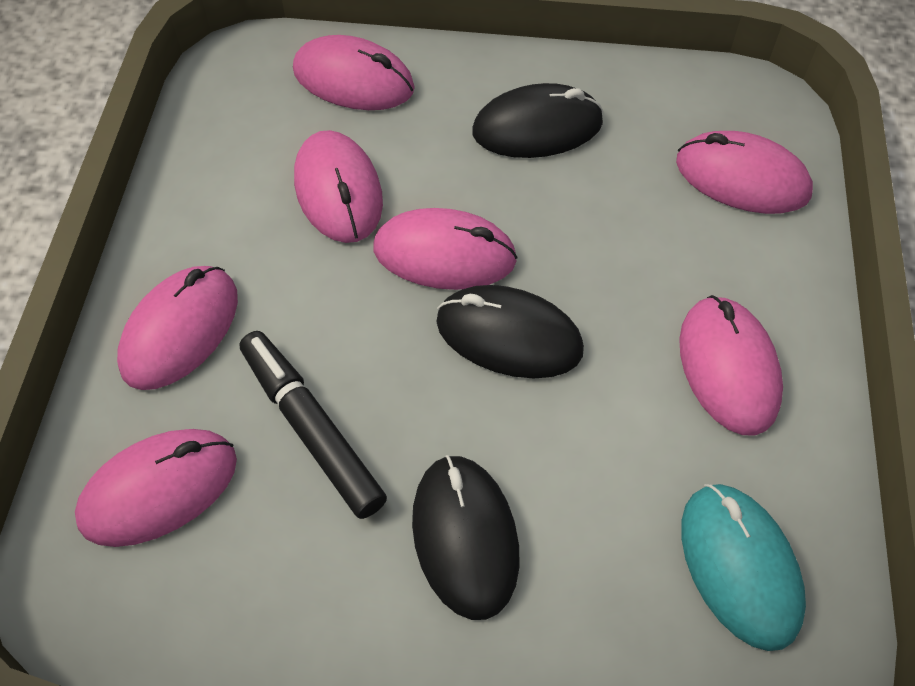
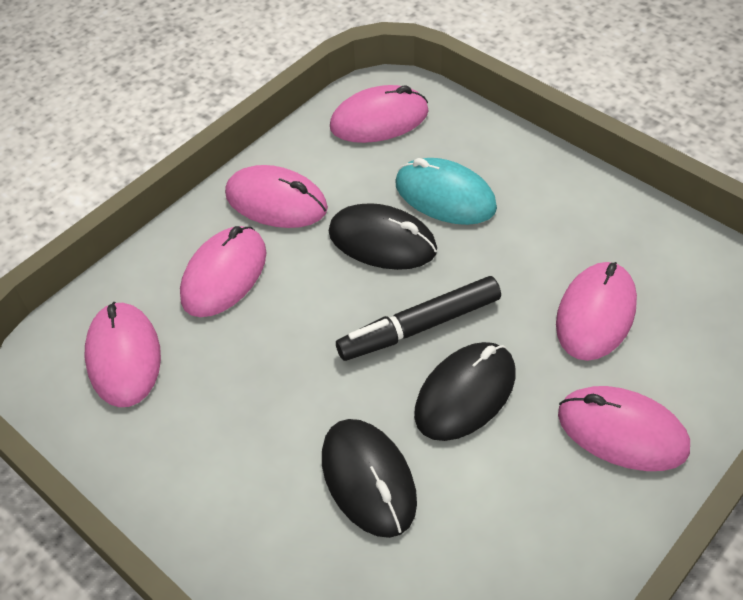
pink mouse: 7 -> 6

